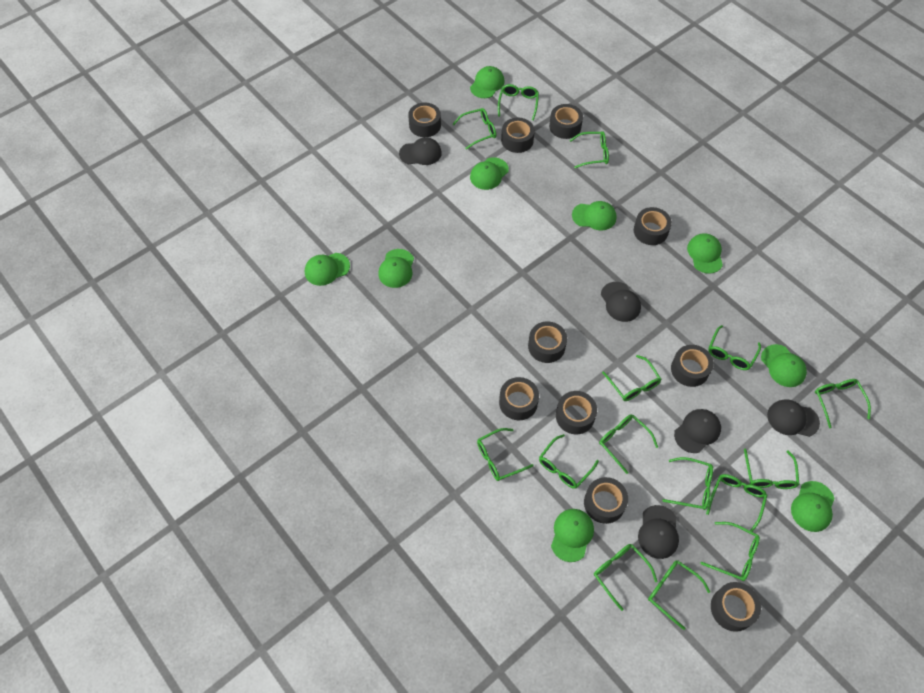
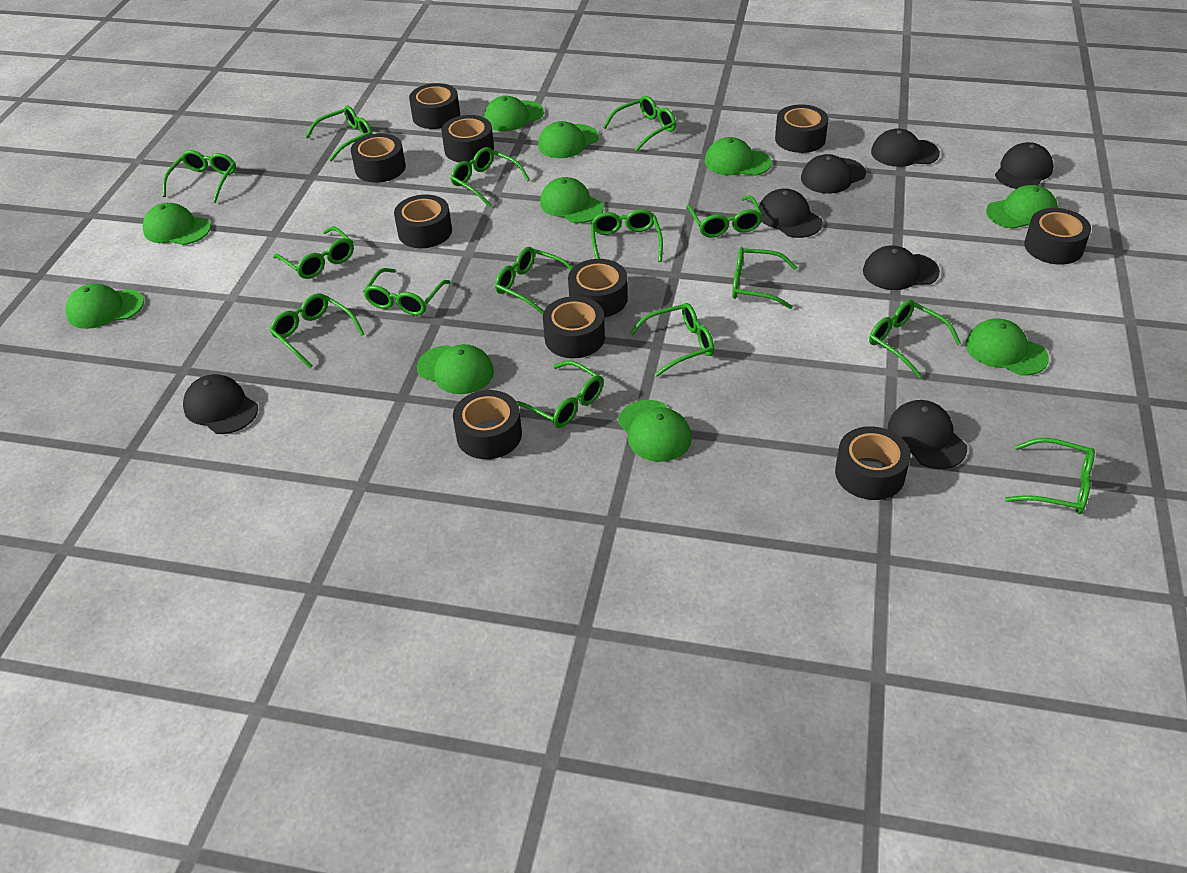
black cap: 5 -> 7
green cap: 9 -> 10

